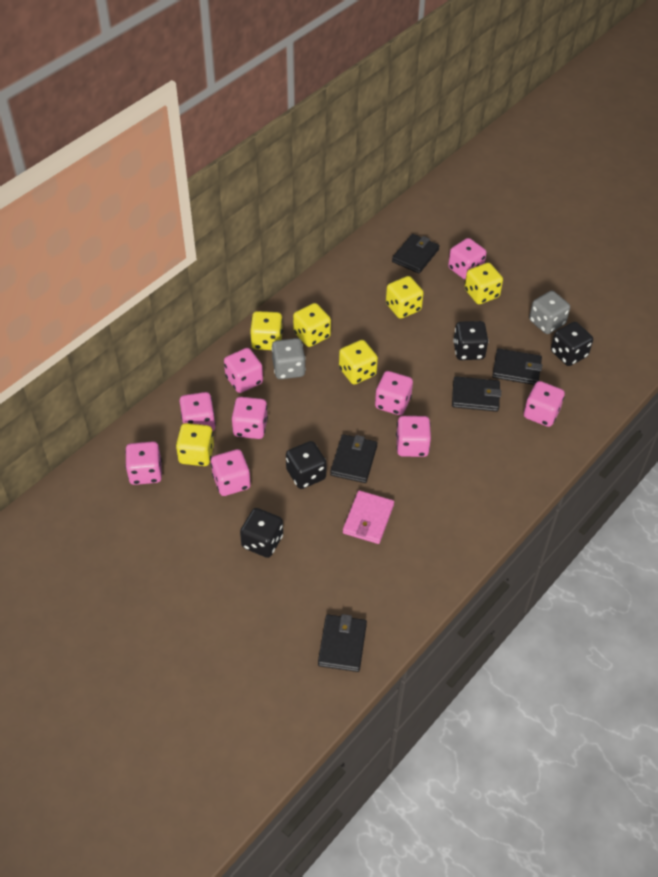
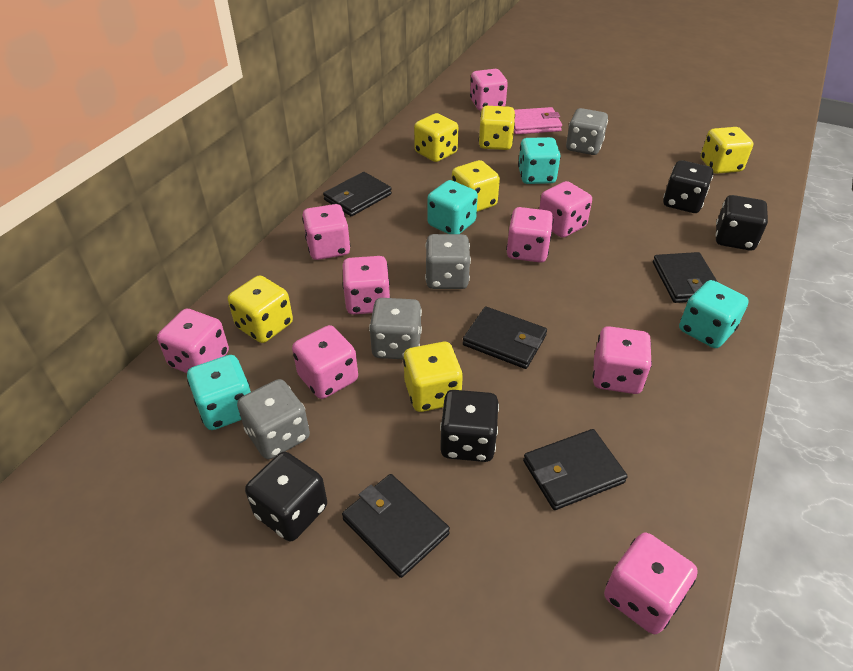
grey dice: 2 -> 4
turquoise dice: 0 -> 4

